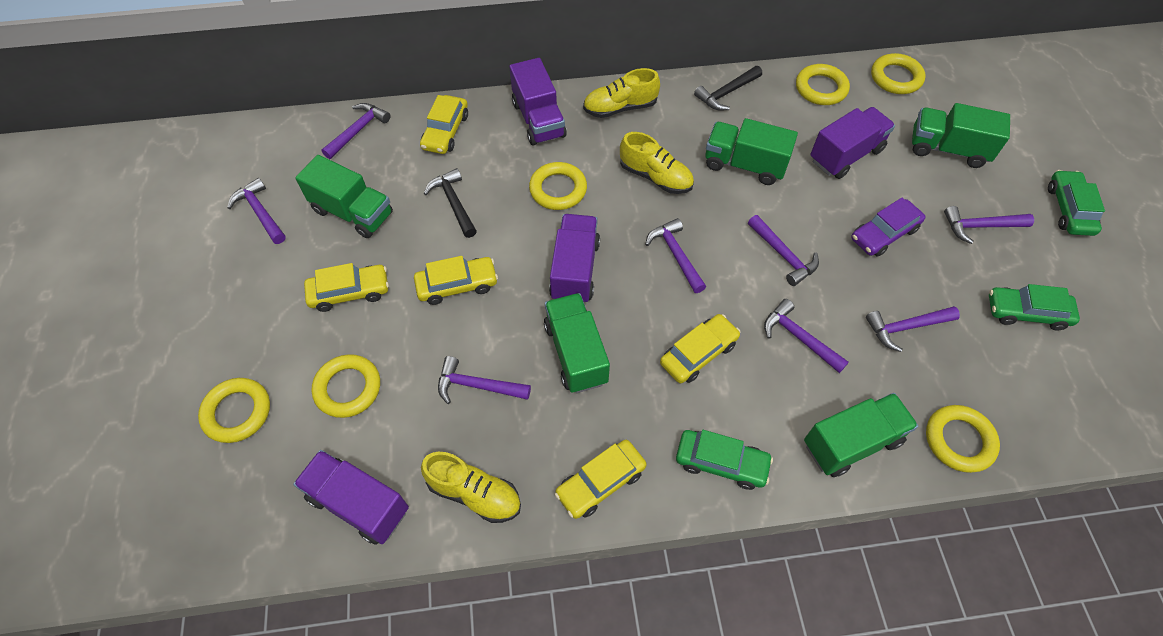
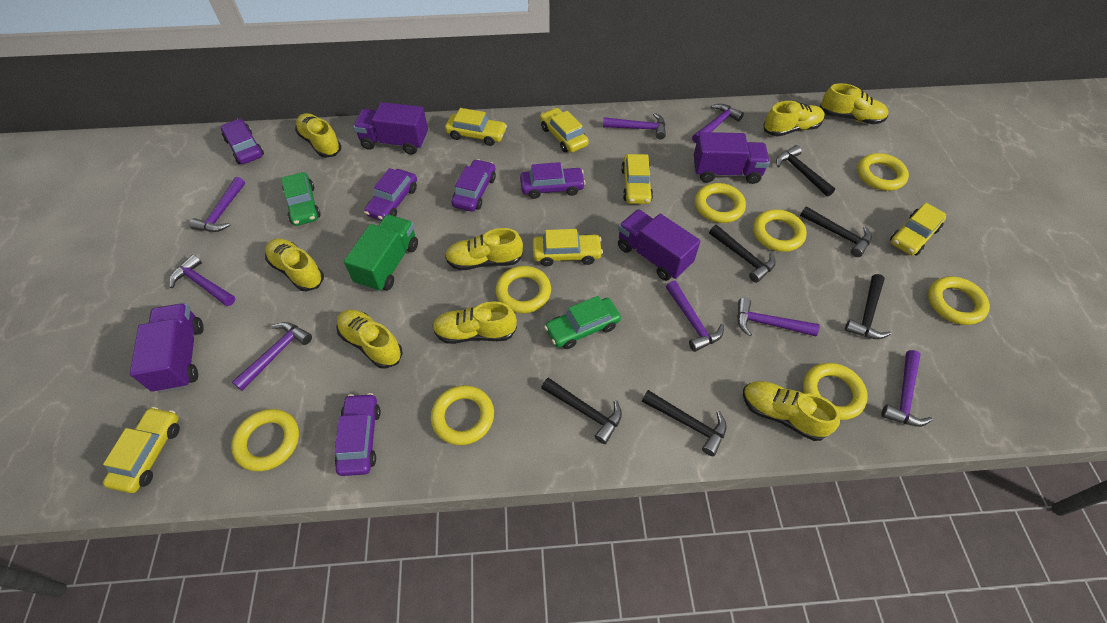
black hammer: 2 -> 6
green car: 3 -> 2
green truck: 5 -> 1
purple car: 1 -> 5
yellow car: 5 -> 6
yellow ring: 6 -> 8
yellow shoe: 3 -> 8

